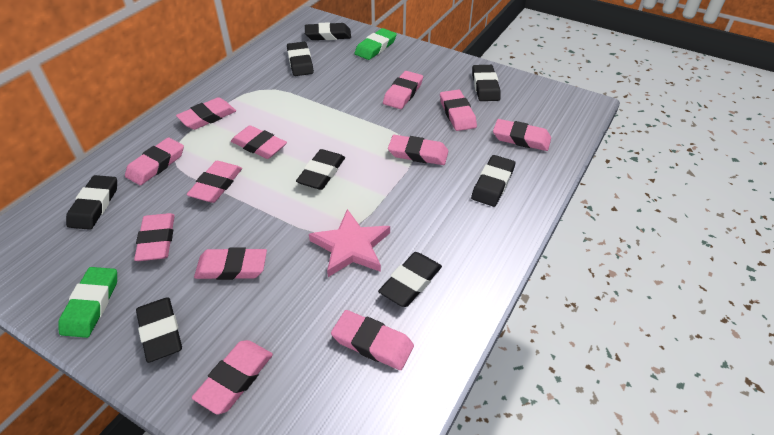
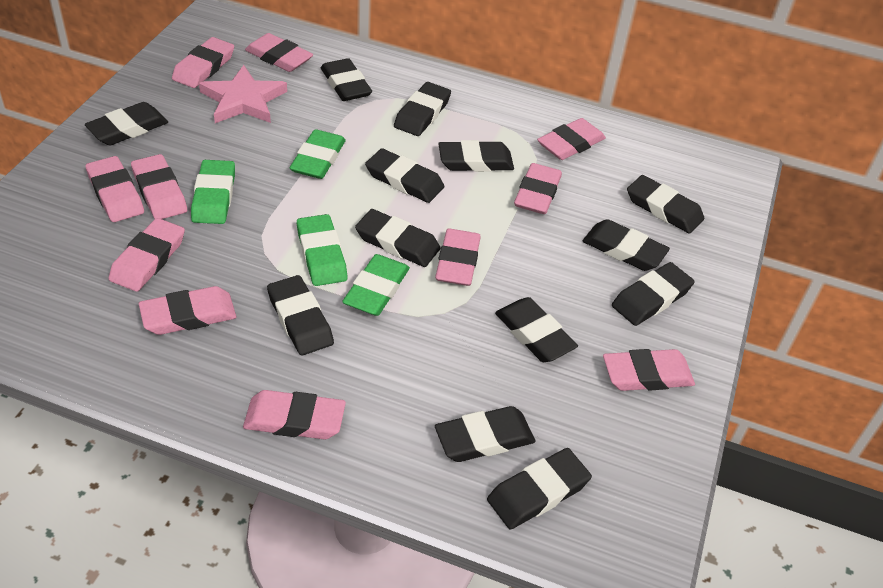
black eraser: 8 -> 13
green eraser: 2 -> 4
pink eraser: 12 -> 11

